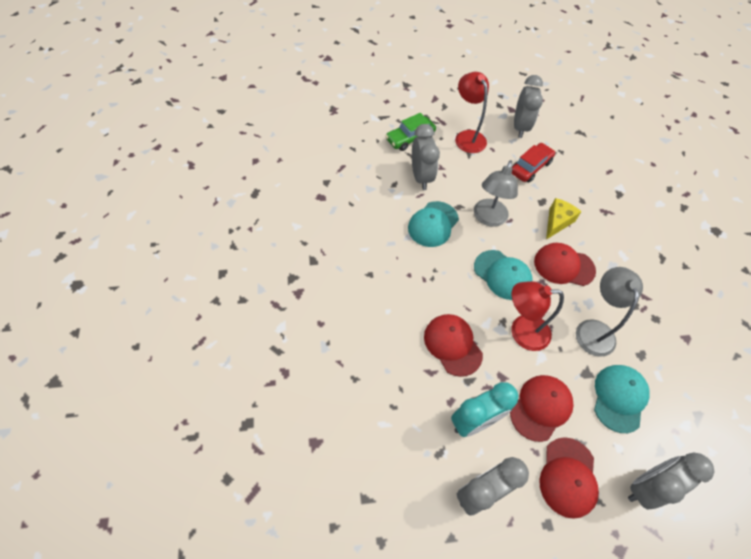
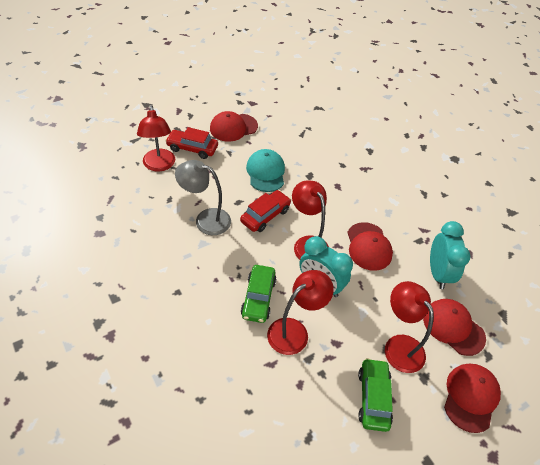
green car: 1 -> 2
grey clock: 4 -> 0
grey lamp: 2 -> 1
red car: 1 -> 2
red lamp: 2 -> 4
turquoise cap: 3 -> 1
turquoise clock: 1 -> 2
yellow cheese: 1 -> 0

